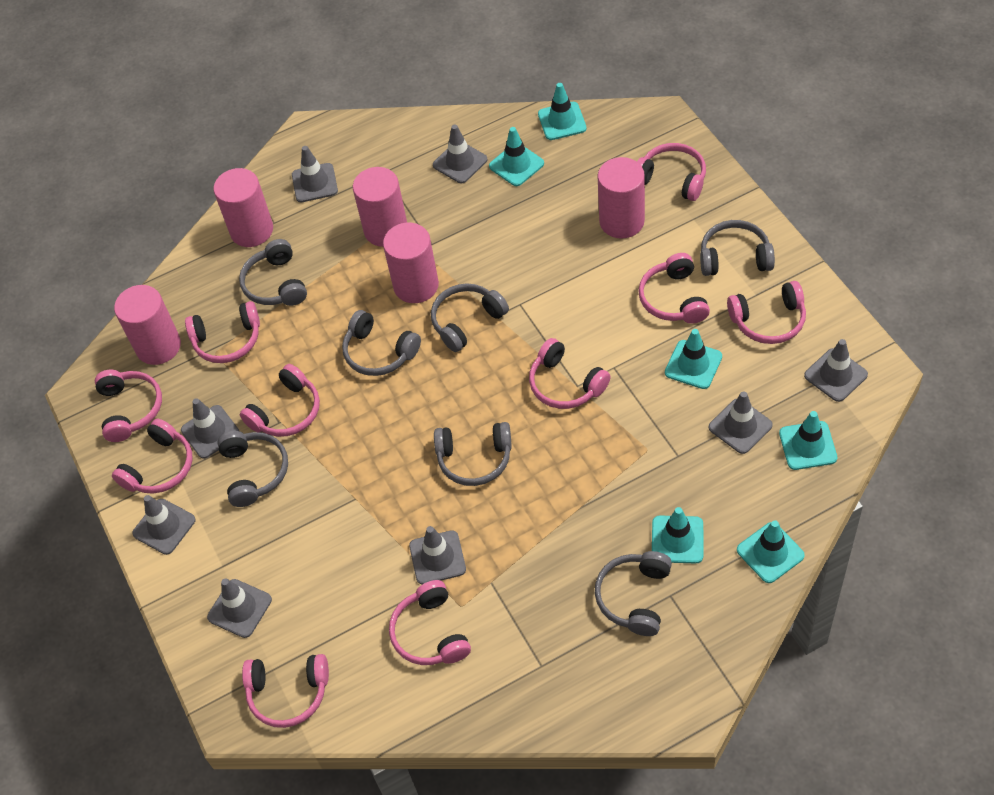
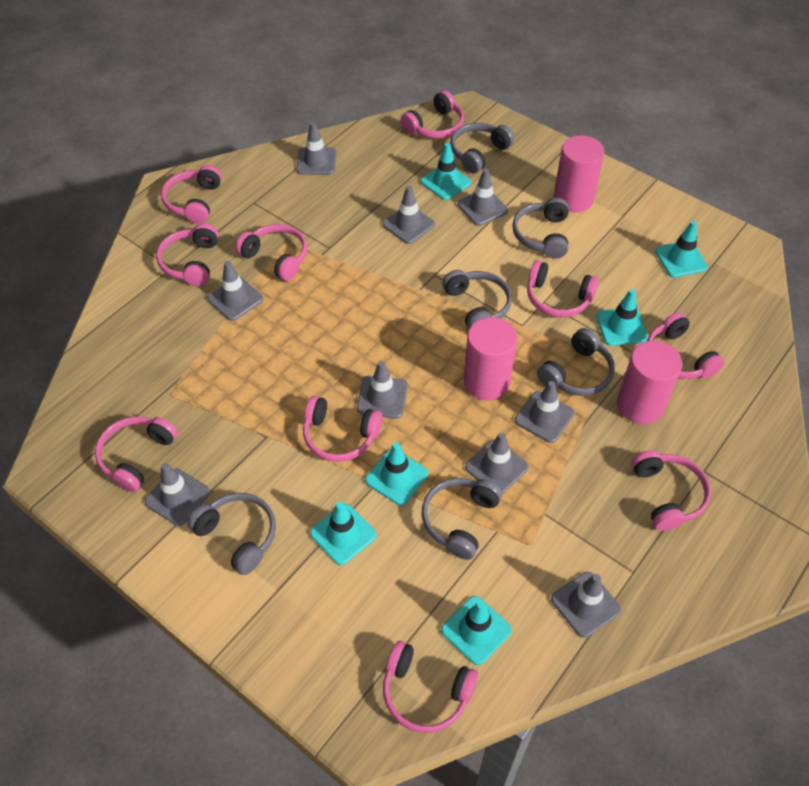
grey headphones: 7 -> 6
grey traffic cone: 8 -> 9
pink cylinder: 5 -> 3

